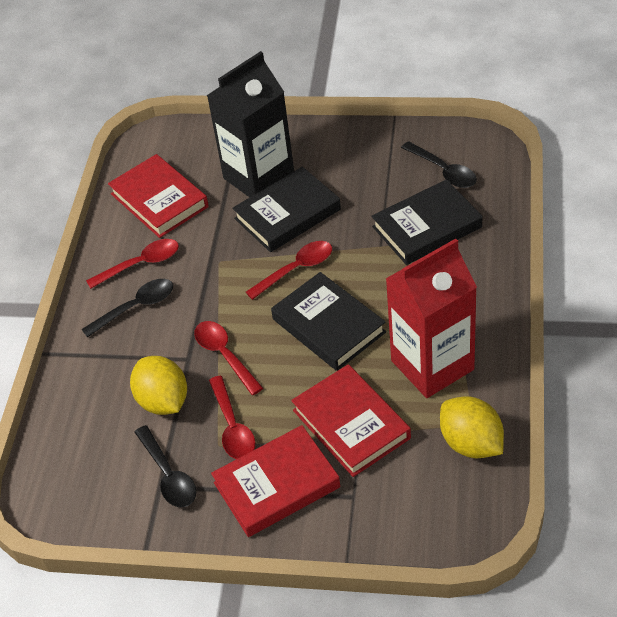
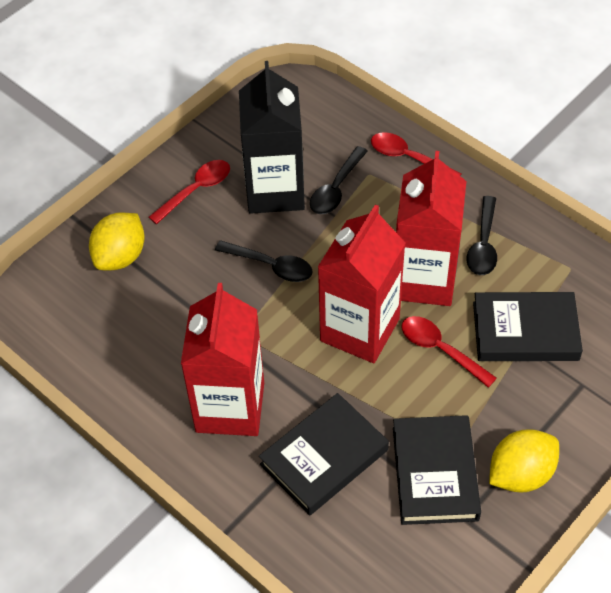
red book: 3 -> 0
red carton: 1 -> 3
red spoon: 4 -> 3

